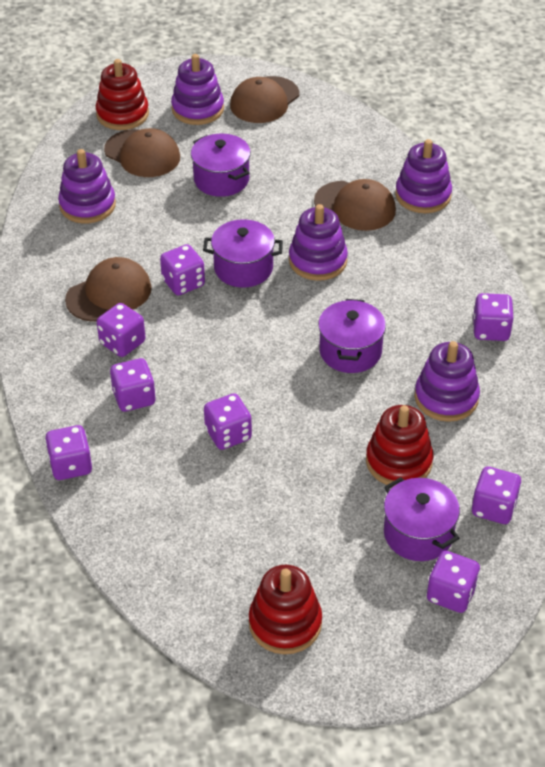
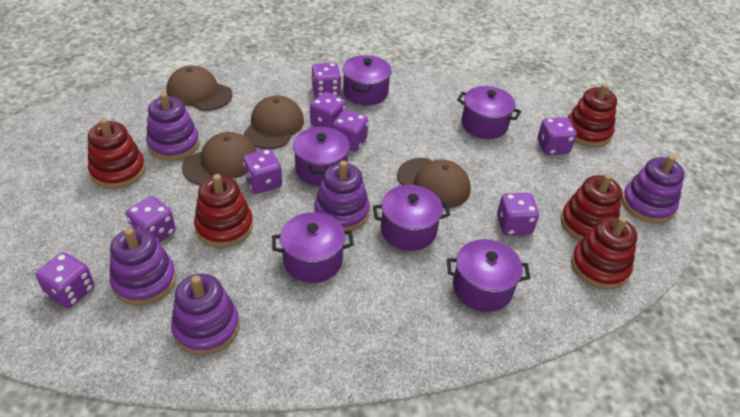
purple pot: 4 -> 6
red stacking toy: 3 -> 5

